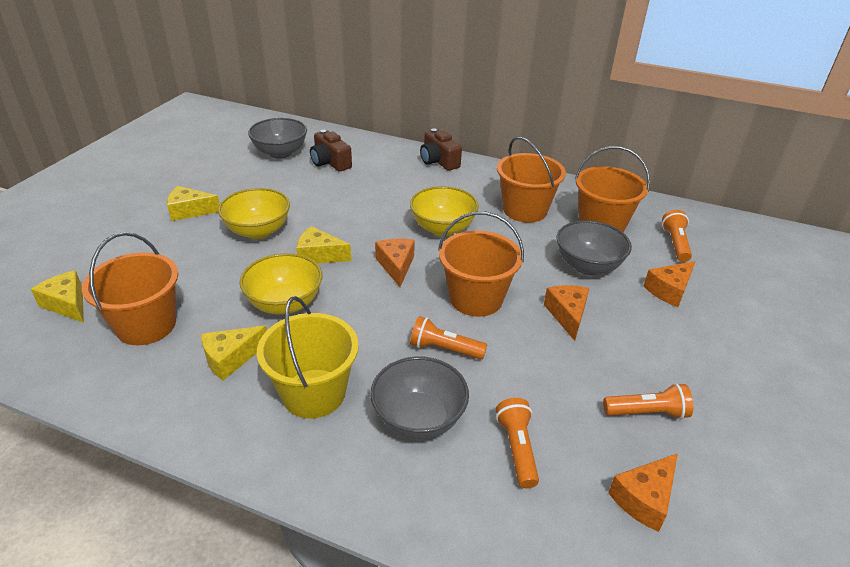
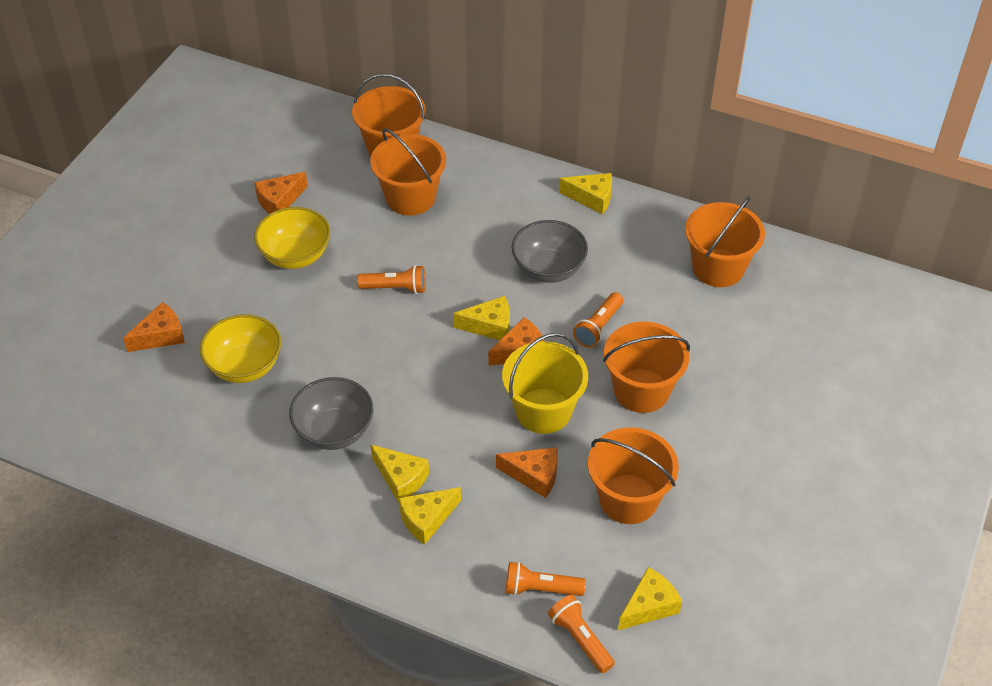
brown camera: 2 -> 0
grey bowl: 3 -> 2
orange bucket: 4 -> 5
yellow bowl: 3 -> 2
yellow cheese: 4 -> 5

